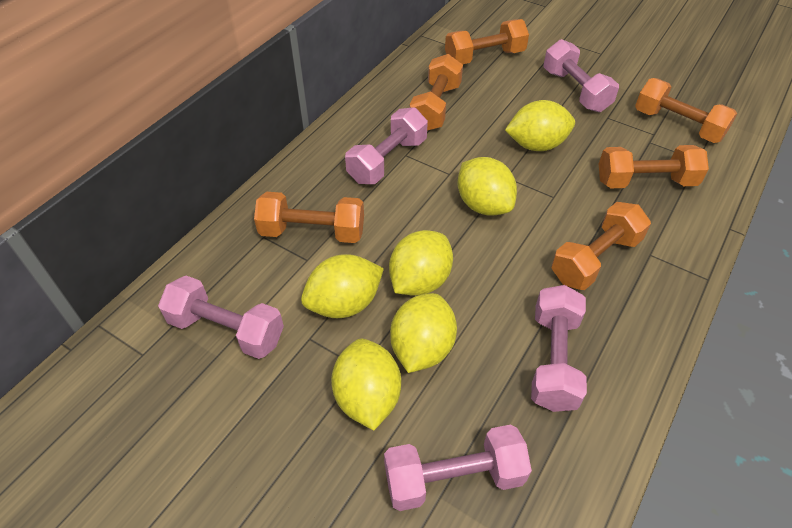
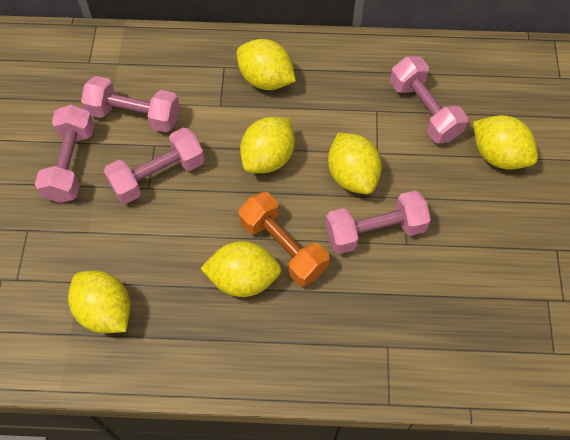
orange dumbbell: 6 -> 1

